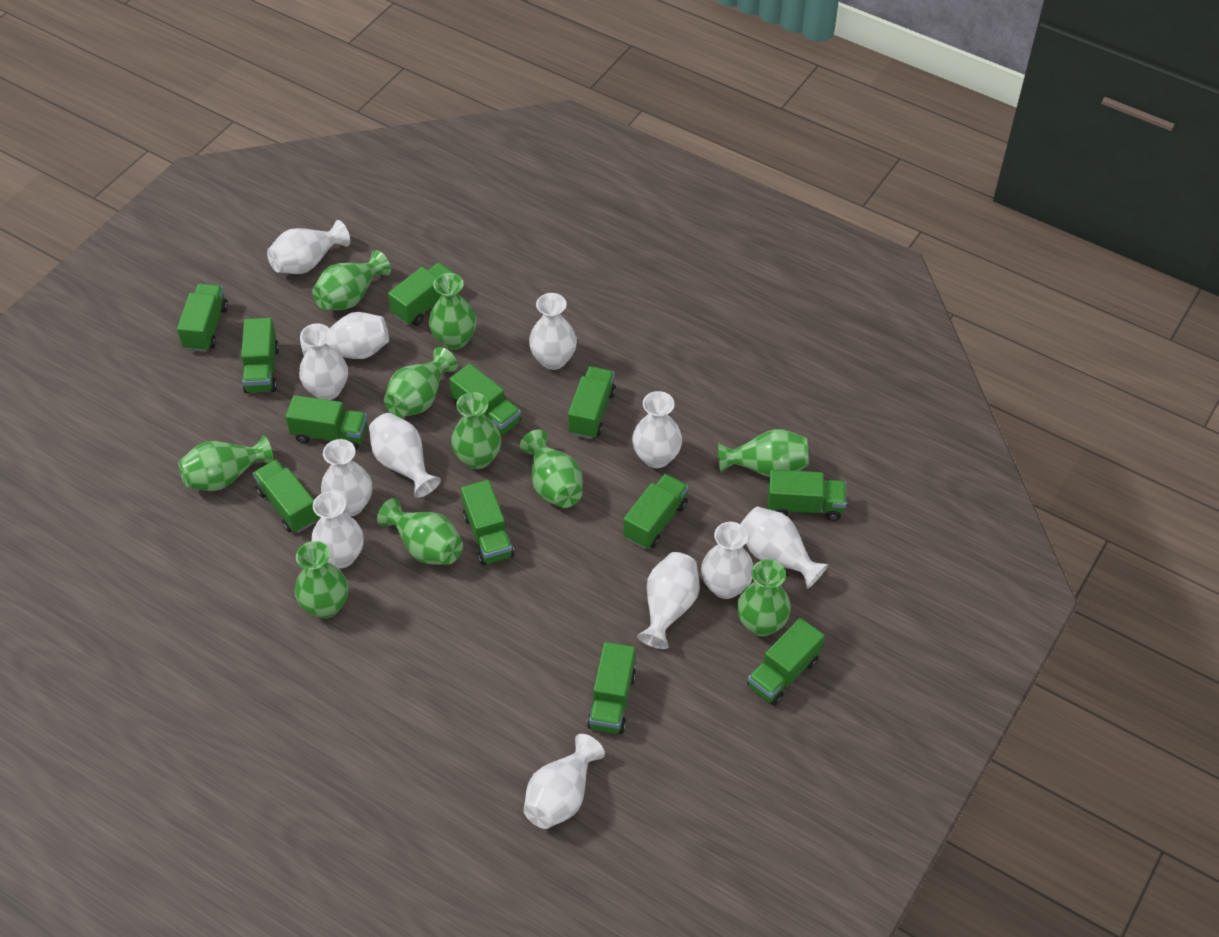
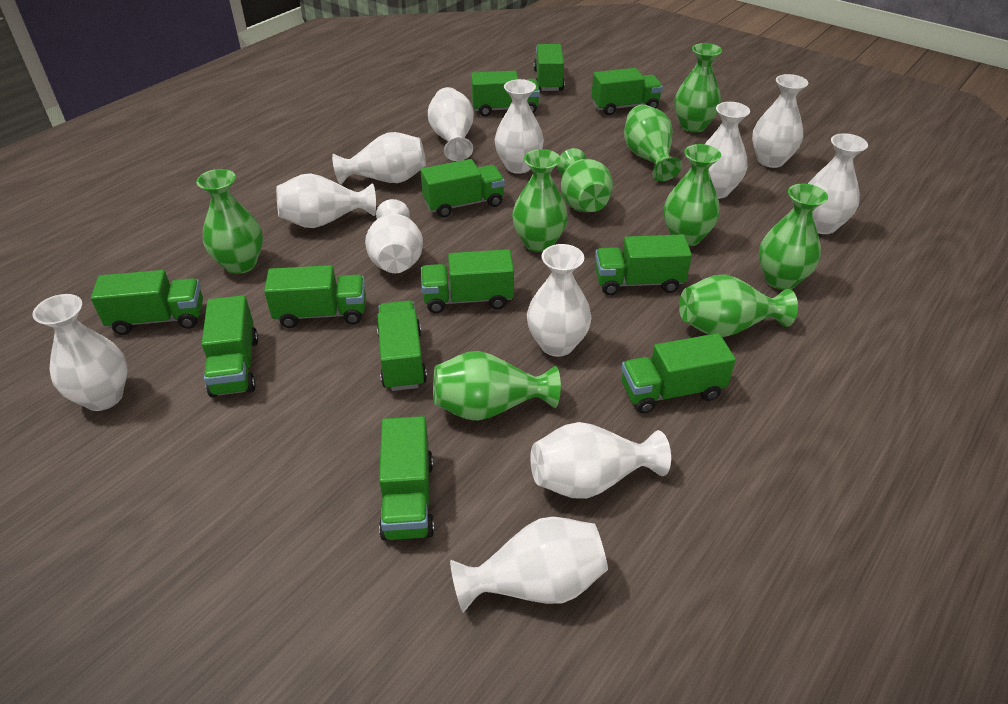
green vase: 10 -> 9

